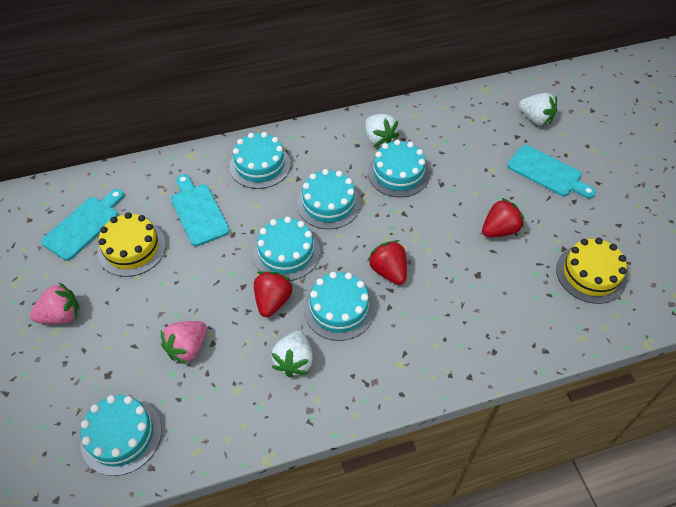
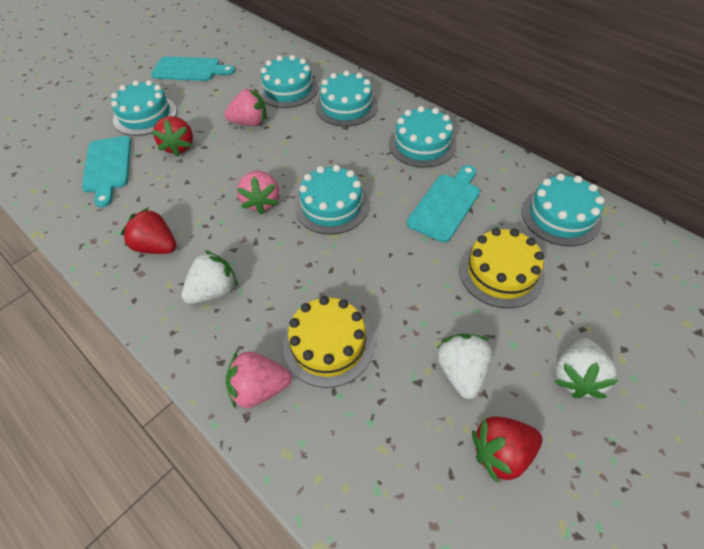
pink strawberry: 2 -> 3

